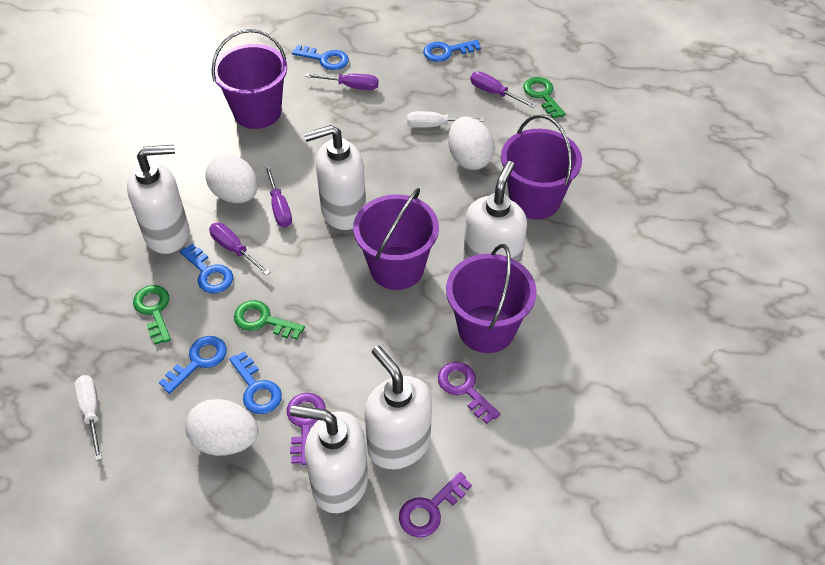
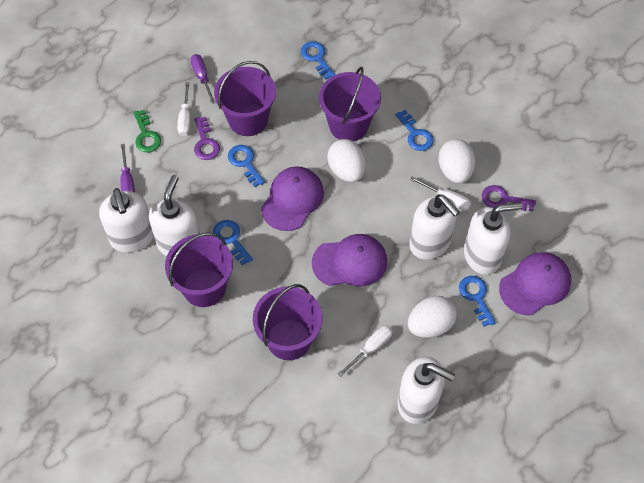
green key: 3 -> 1
purple cap: 0 -> 3
purple key: 3 -> 2
purple screwdriver: 4 -> 2
white screwdriver: 2 -> 3

